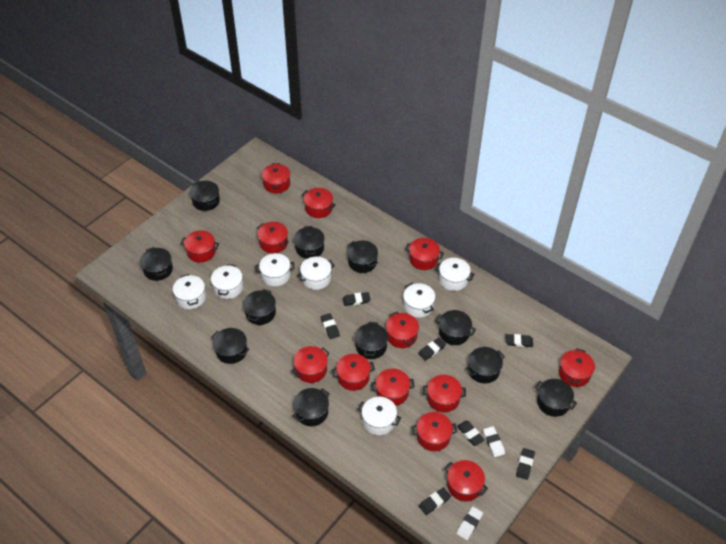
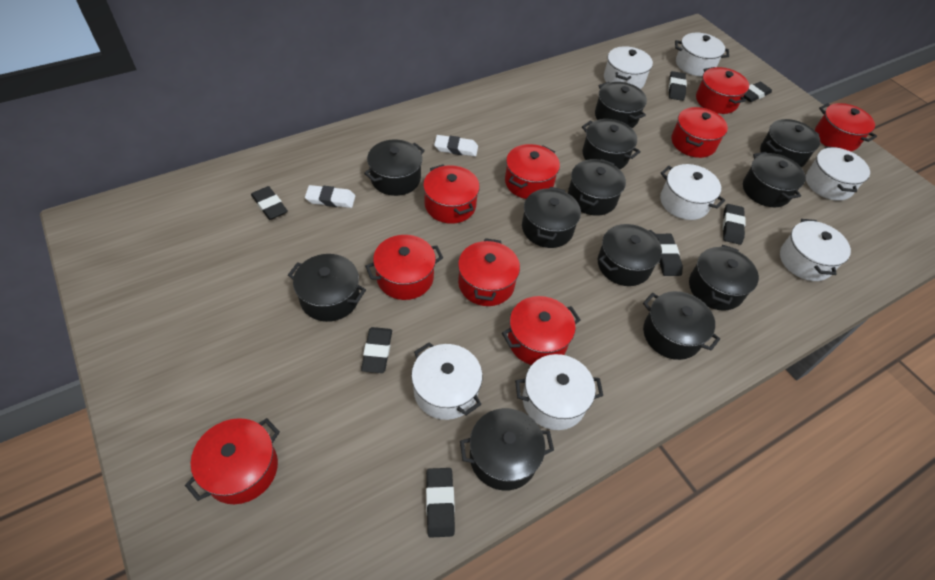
black pot: 11 -> 12
red pot: 13 -> 9

